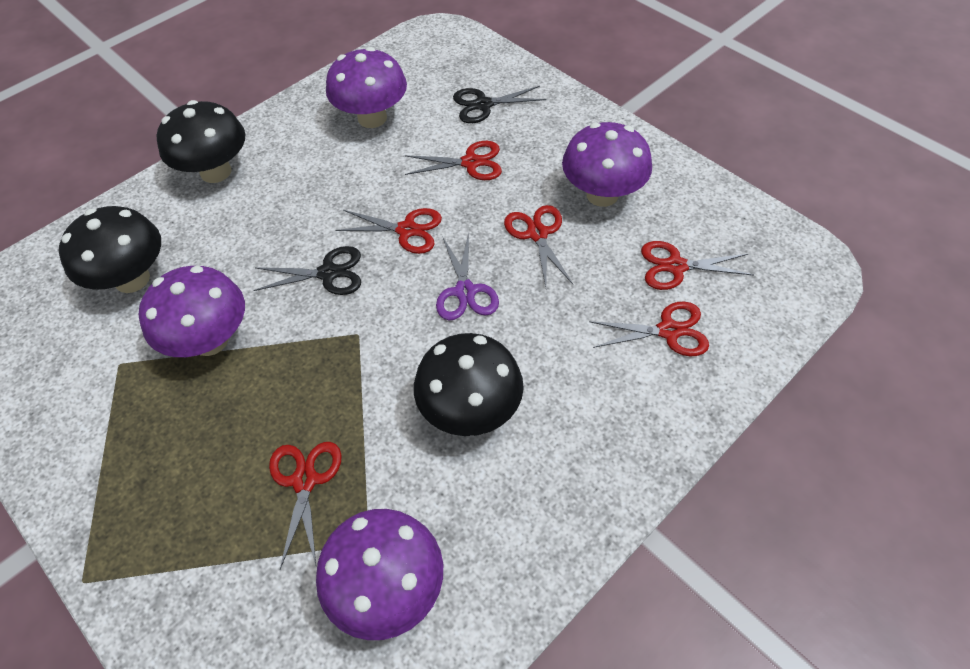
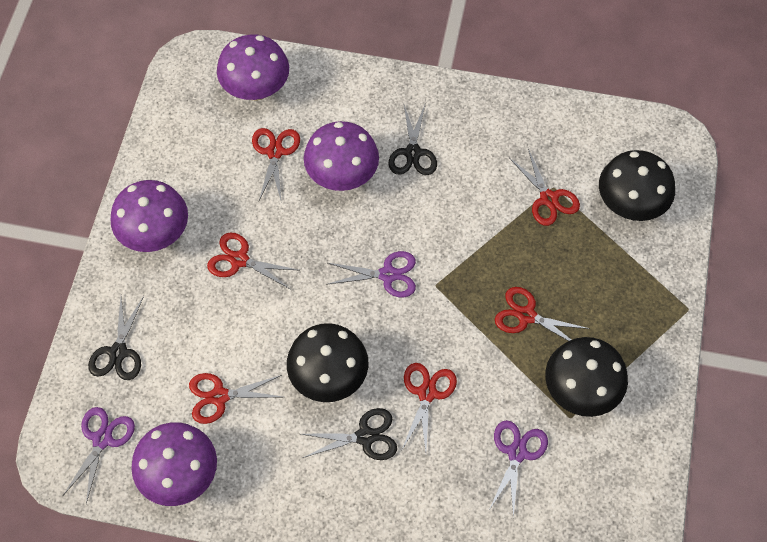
black scissors: 2 -> 3
purple scissors: 1 -> 3

